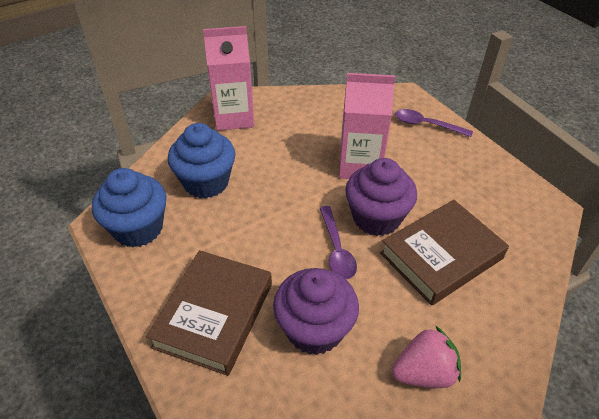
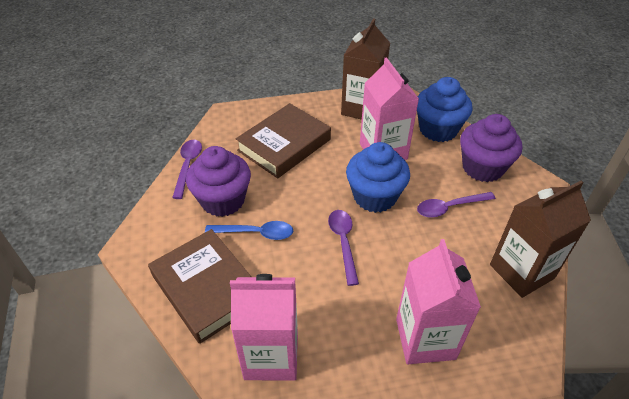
blue spoon: 0 -> 1
brown carton: 0 -> 2
pink carton: 2 -> 3
pink strawberry: 1 -> 0
purple spoon: 2 -> 3

